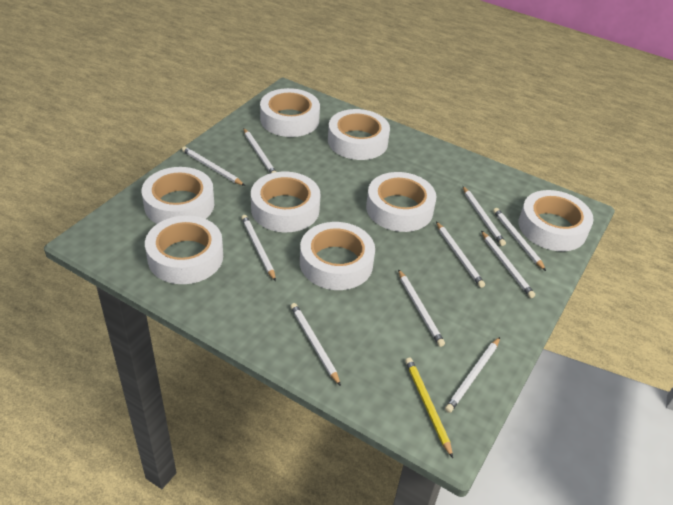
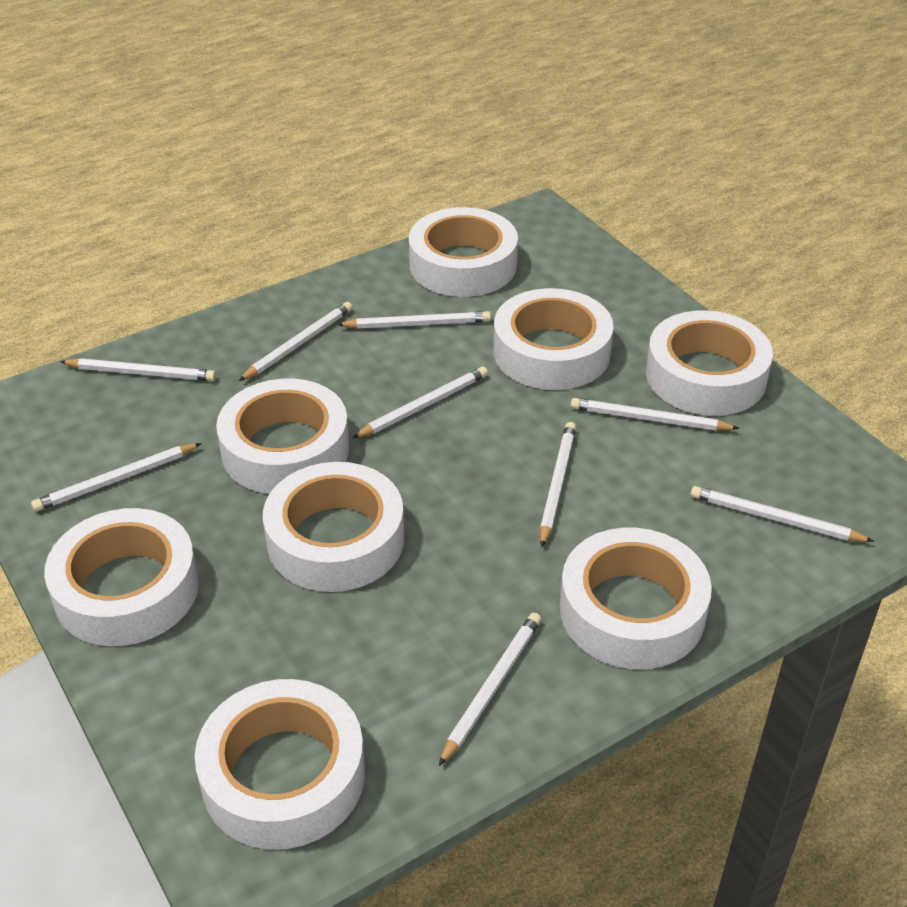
white pencil: 10 -> 9
yellow pencil: 1 -> 0

